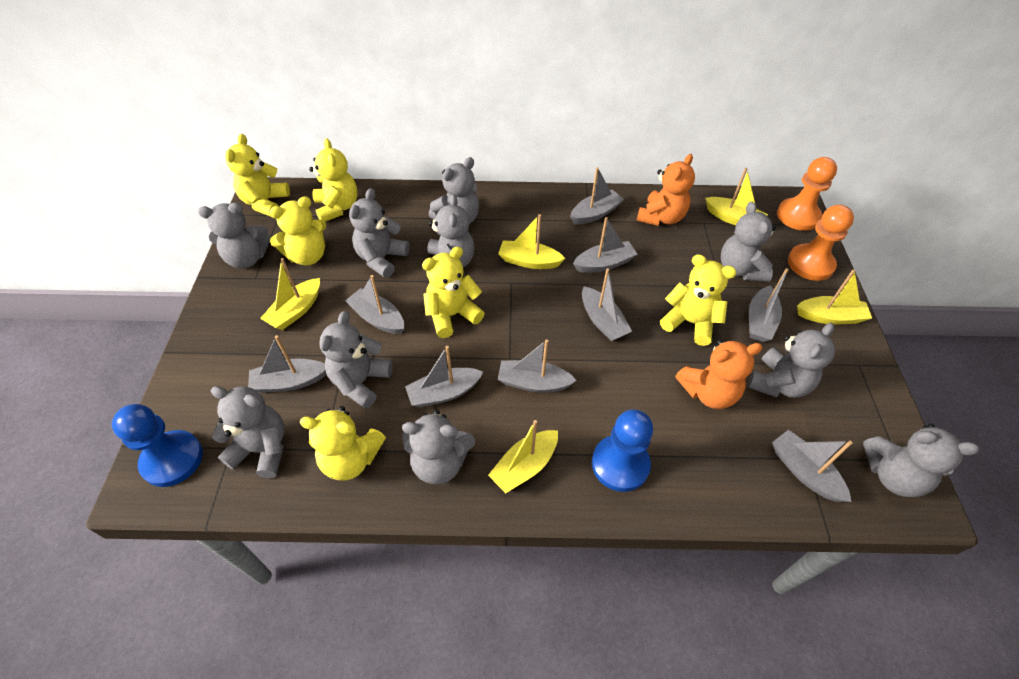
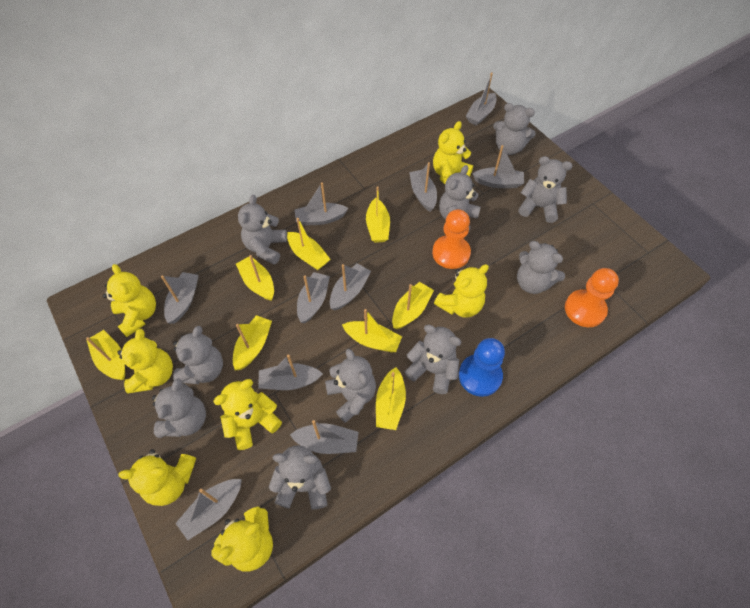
blue pawn: 2 -> 1
grey boat: 9 -> 10
orange teddy bear: 2 -> 0
yellow boat: 5 -> 8
yellow teddy bear: 6 -> 7

